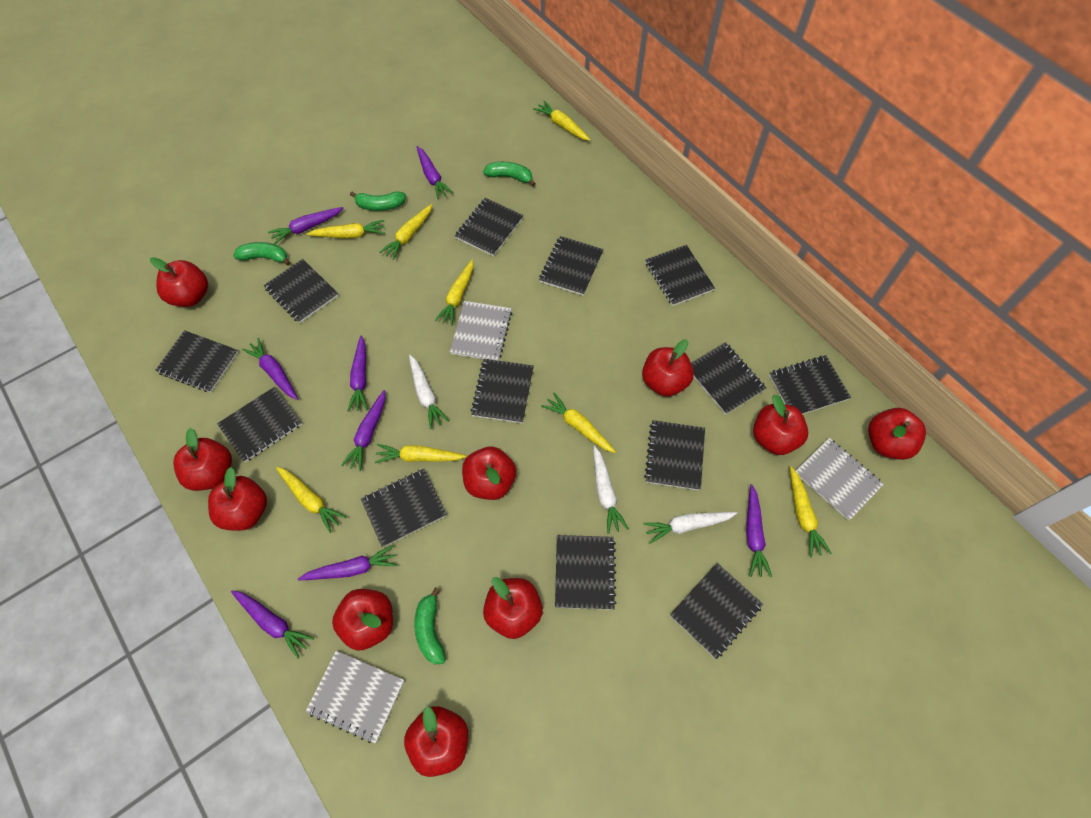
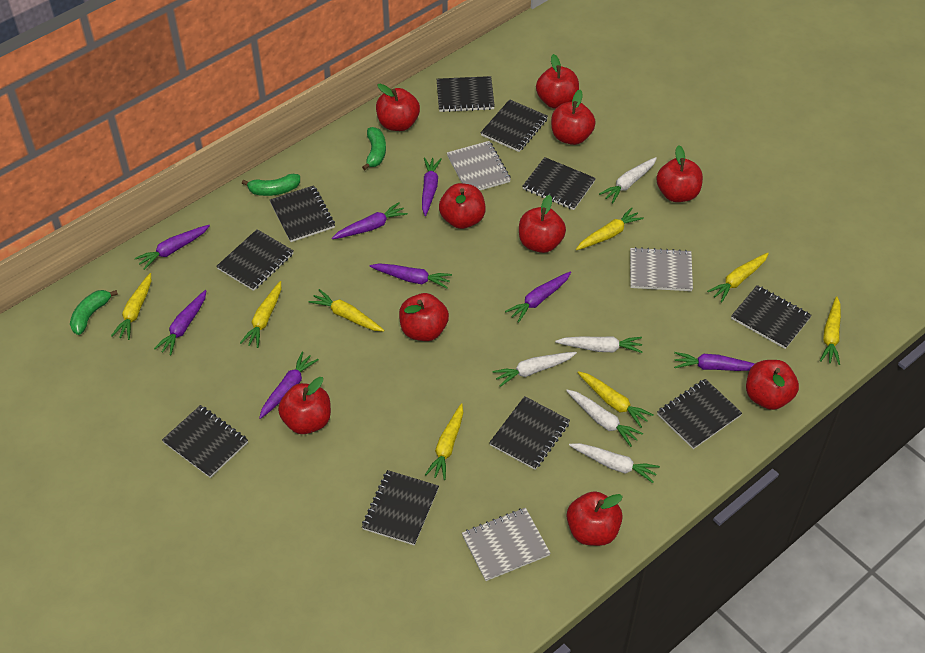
black notebook: 13 -> 10
green banana: 4 -> 3
white carrot: 3 -> 5

